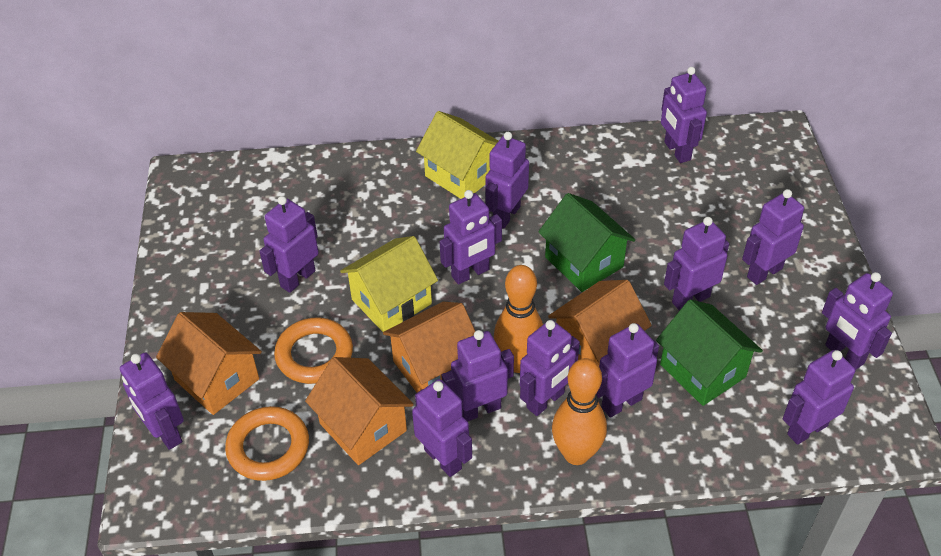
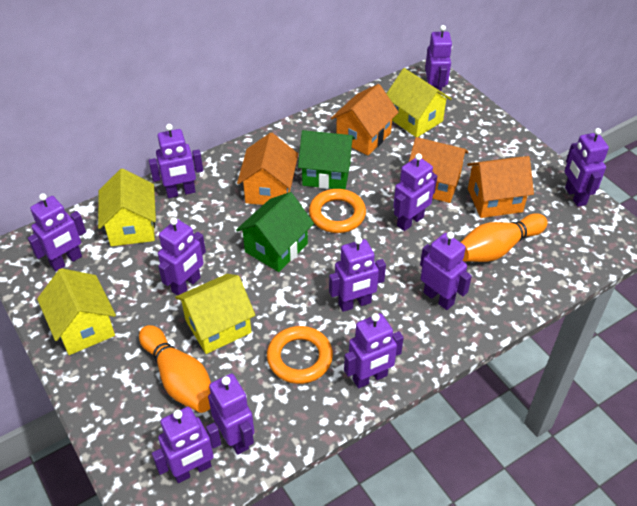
purple robot: 13 -> 11
yellow house: 2 -> 4

